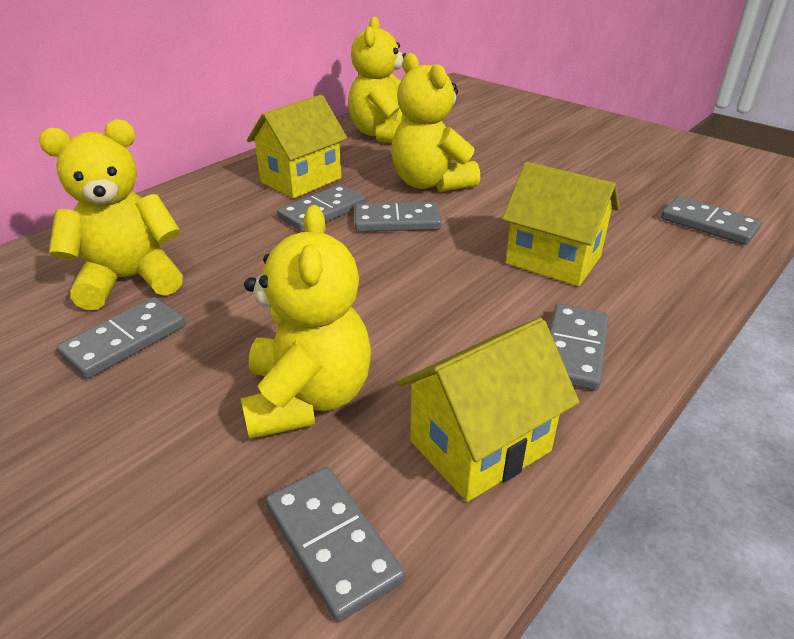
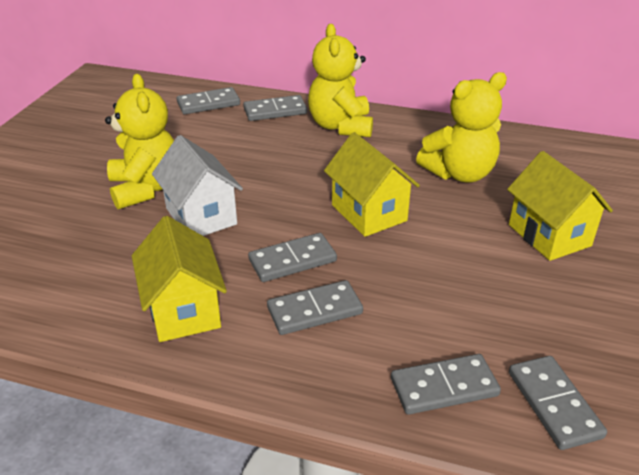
white house: 0 -> 1
yellow teddy bear: 4 -> 3

